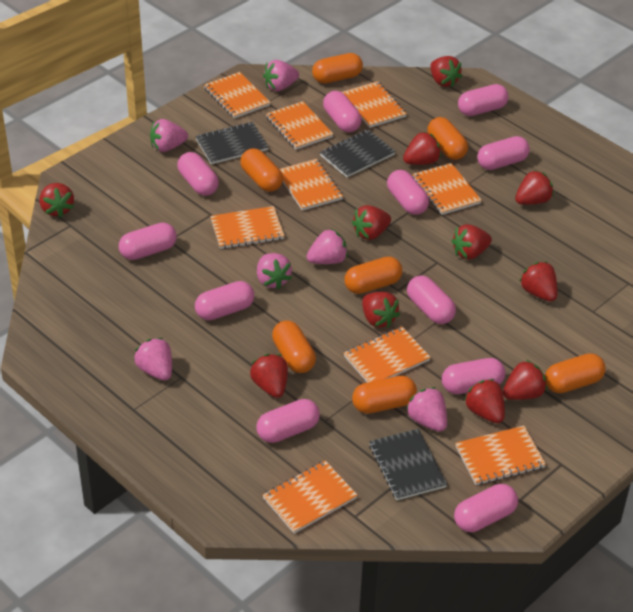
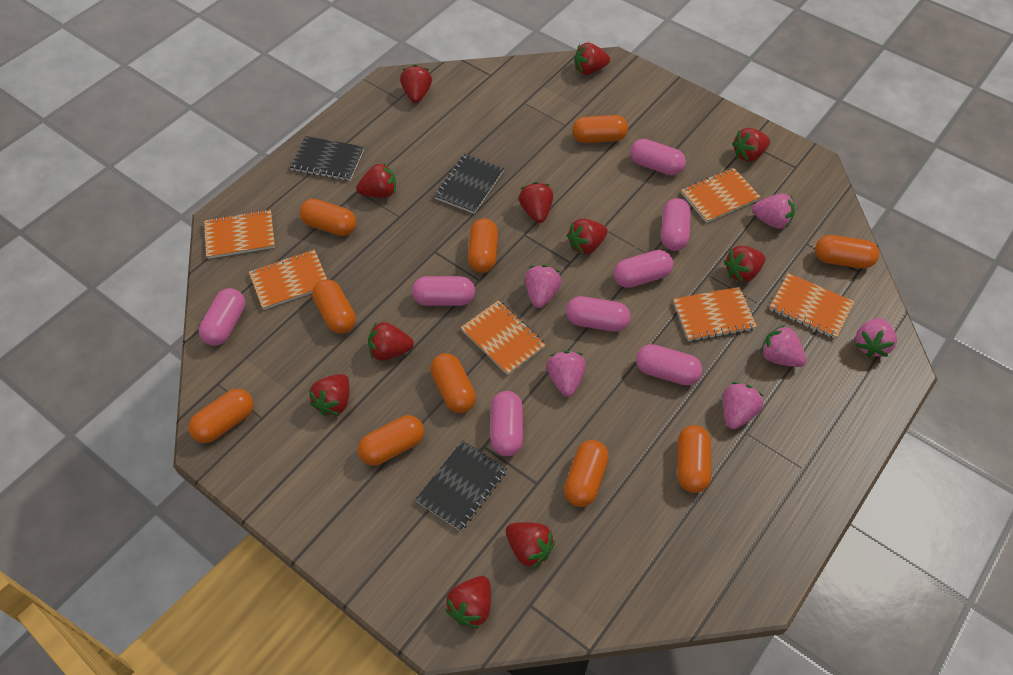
orange capsule: 7 -> 10
orange notebook: 9 -> 6
pink capsule: 11 -> 8

